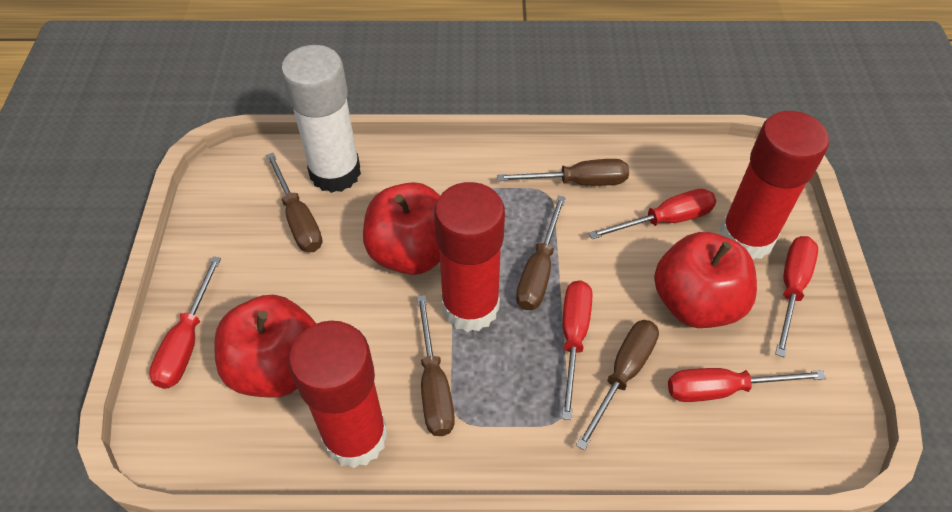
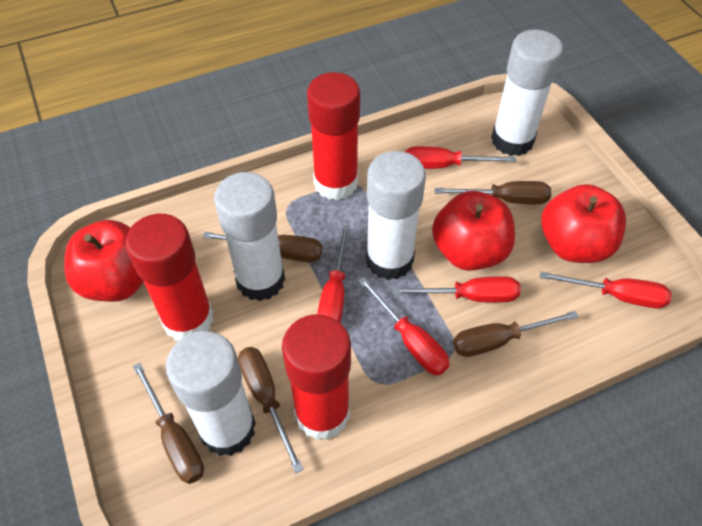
white glue stick: 1 -> 4

